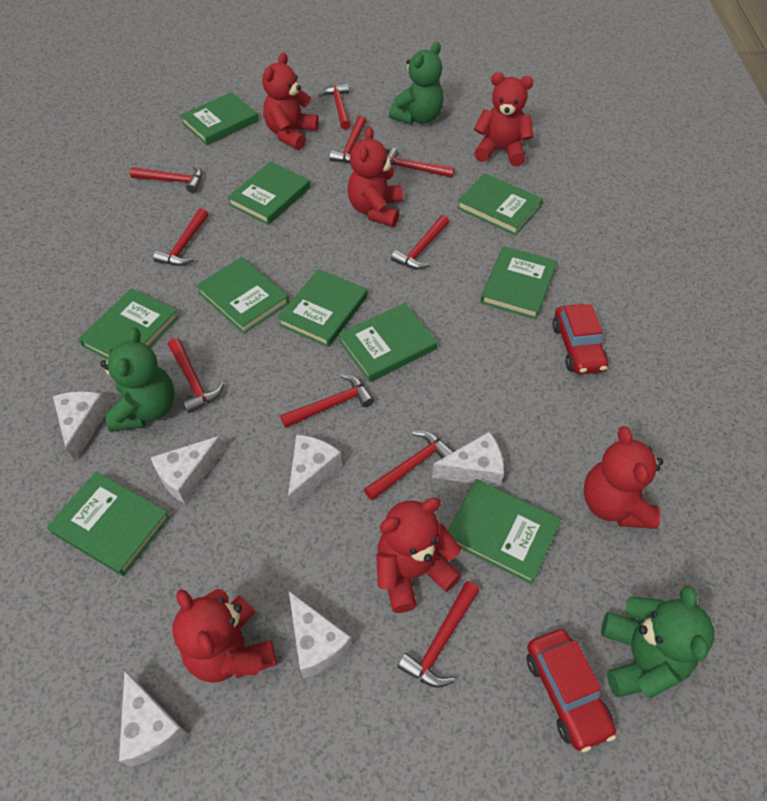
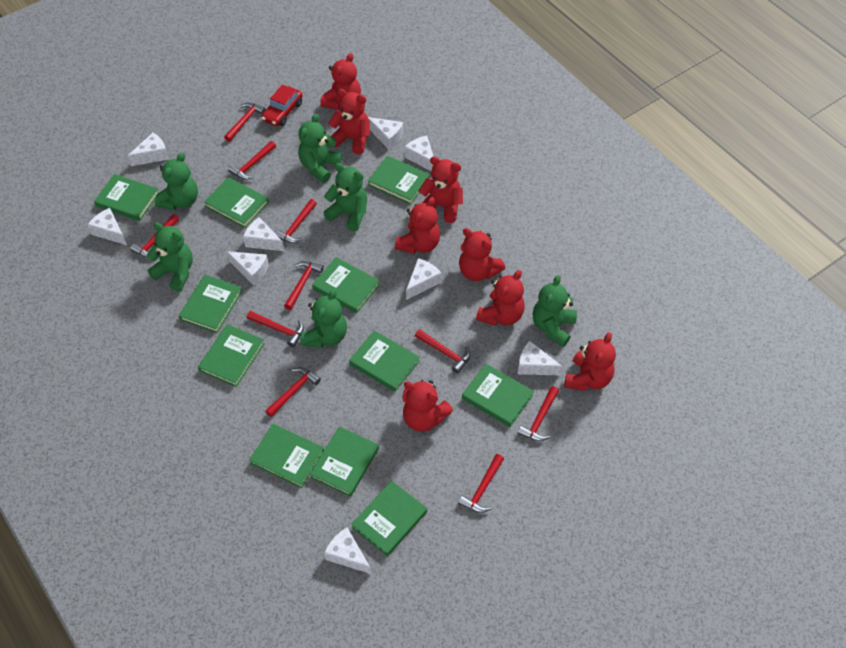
green book: 10 -> 11
green teddy bear: 3 -> 6
red car: 2 -> 1
red teddy bear: 6 -> 8
white cheese: 6 -> 9

